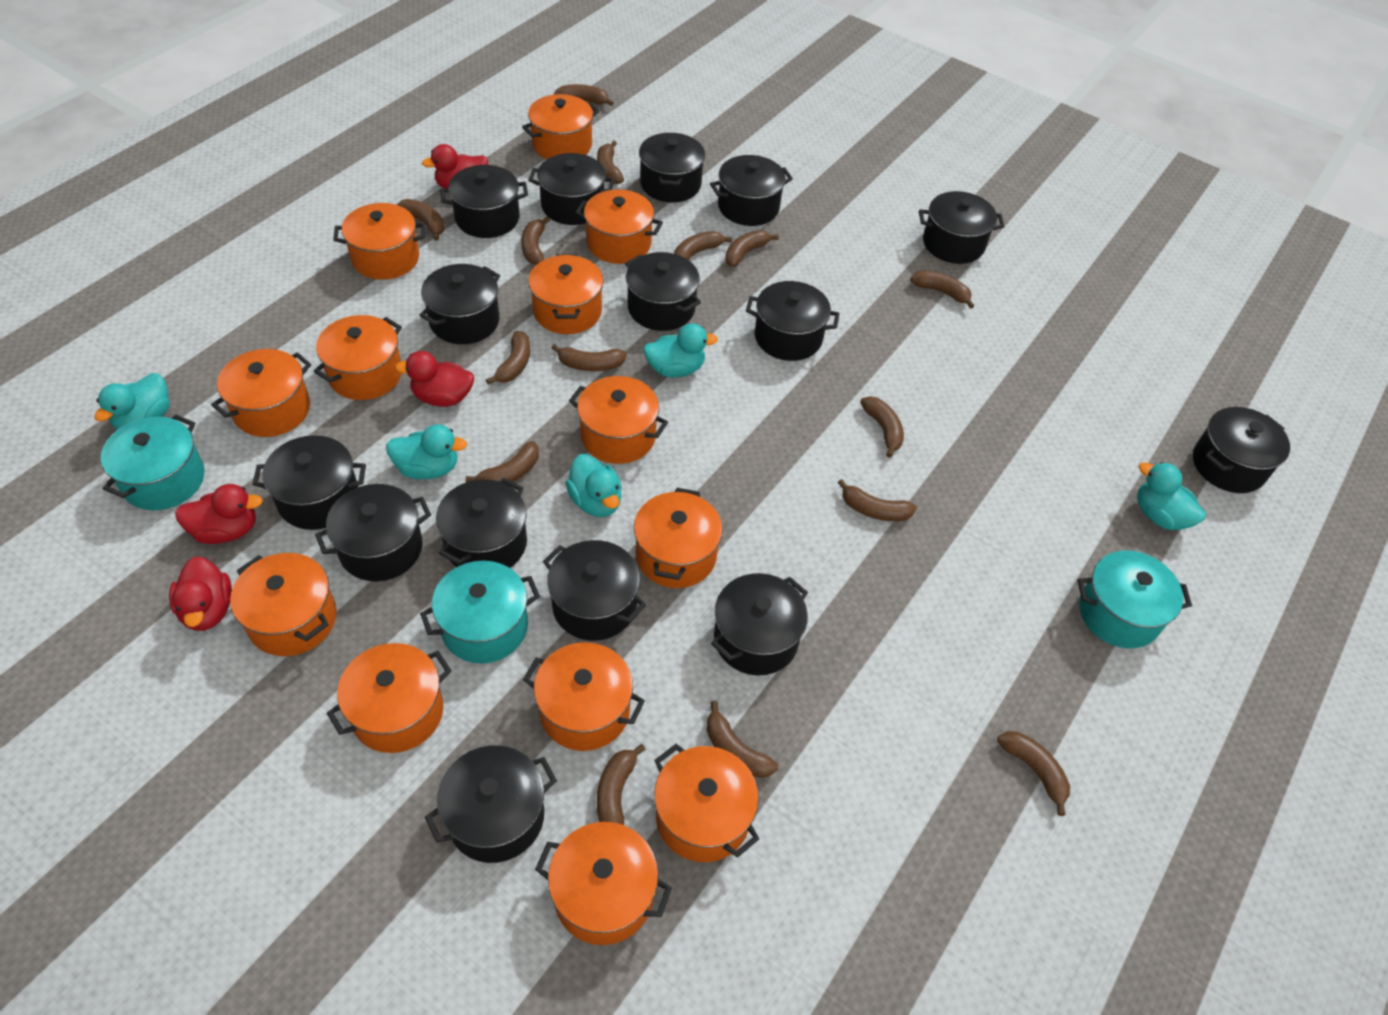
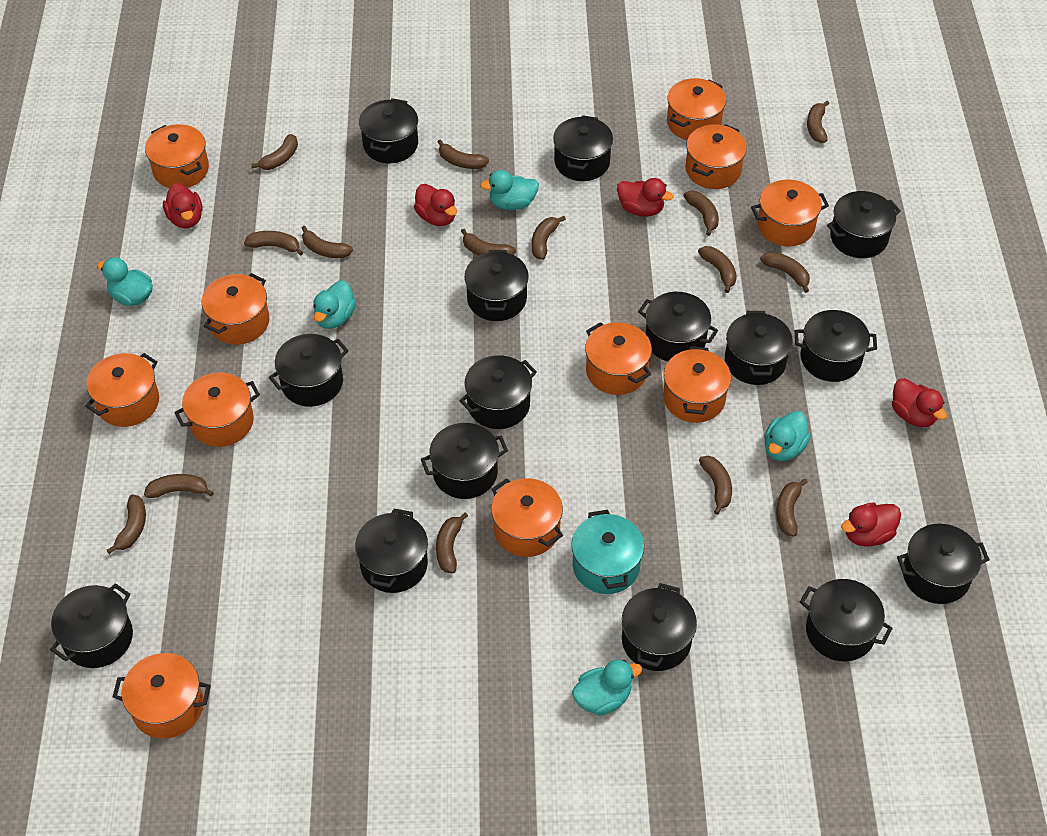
orange pot: 13 -> 11
red duck: 4 -> 5
turquoise pot: 3 -> 1

